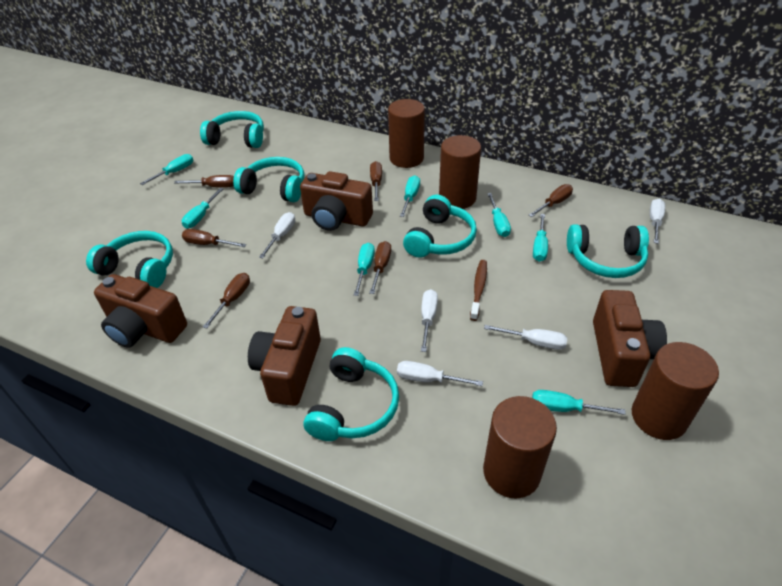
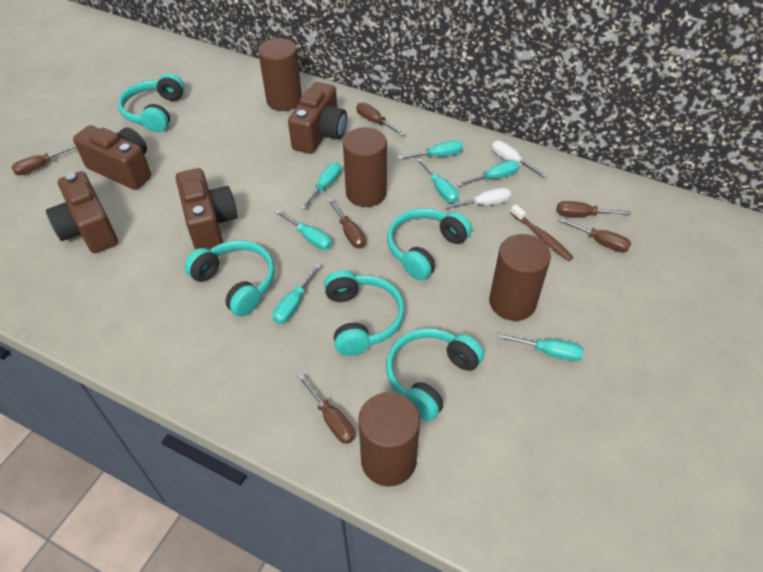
turquoise headphones: 6 -> 5
white screwdriver: 5 -> 2

